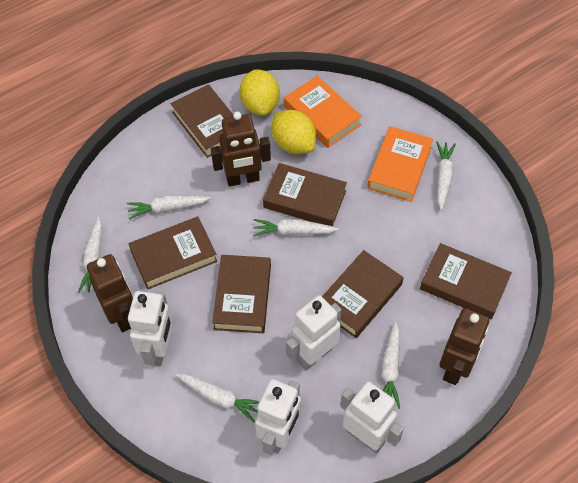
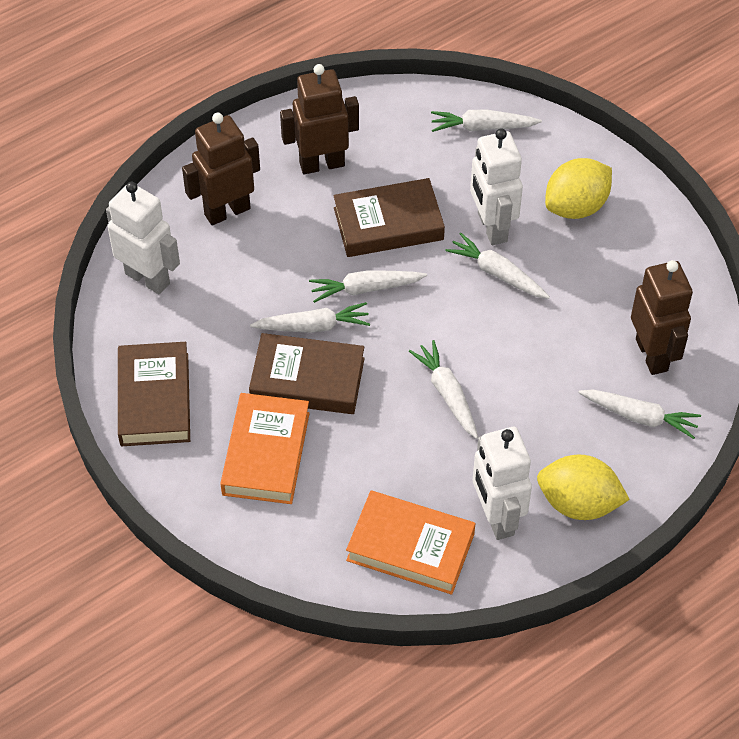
brown book: 6 -> 3
white robot: 4 -> 3

